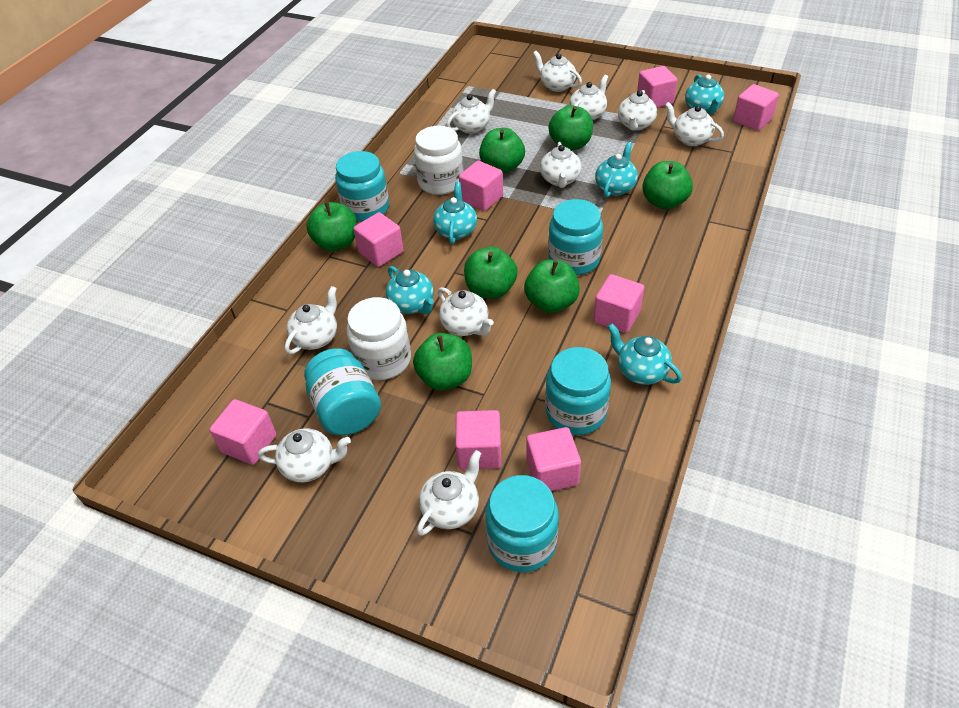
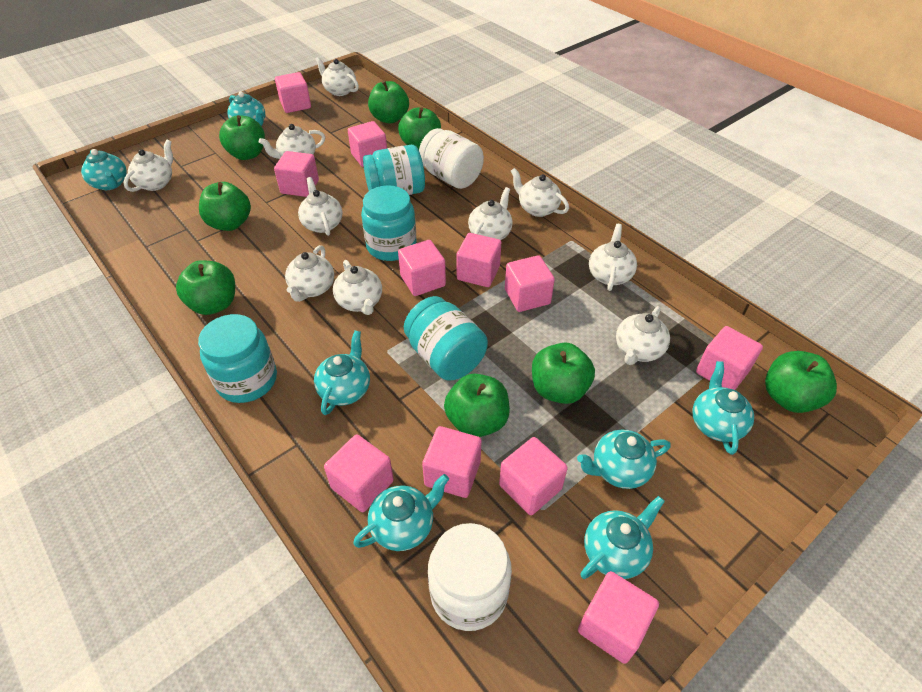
green apple: 7 -> 8
pink cube: 8 -> 11
turquoise jar: 5 -> 4
turquoise teapot: 5 -> 7

